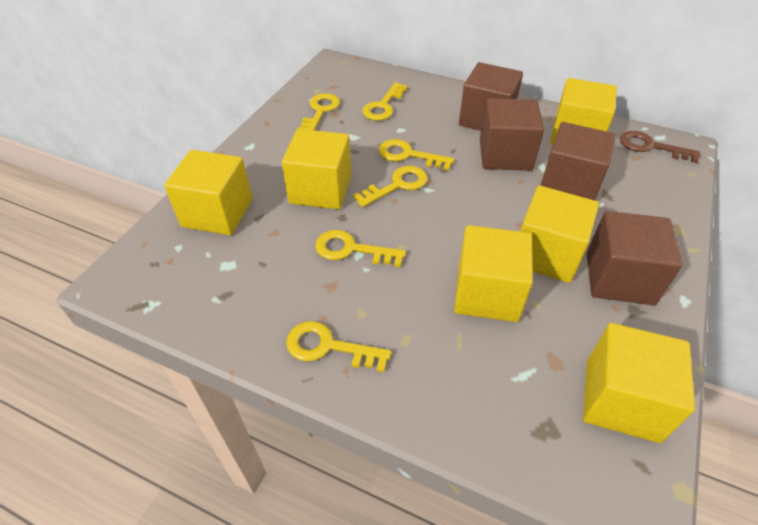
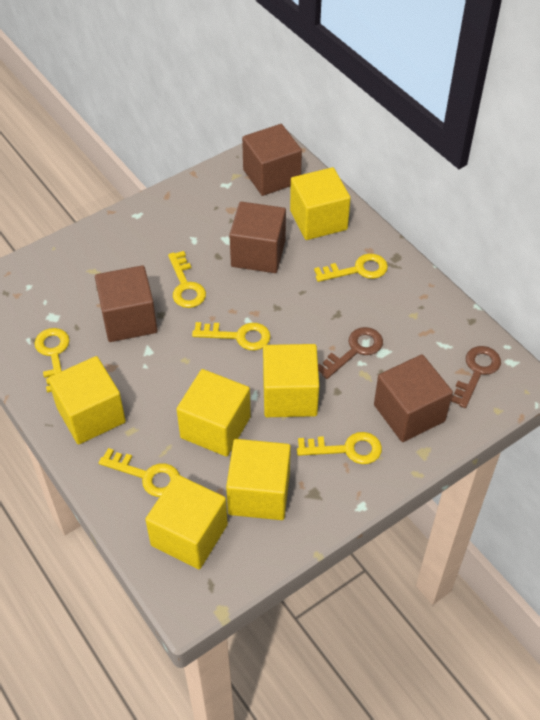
brown key: 1 -> 2

